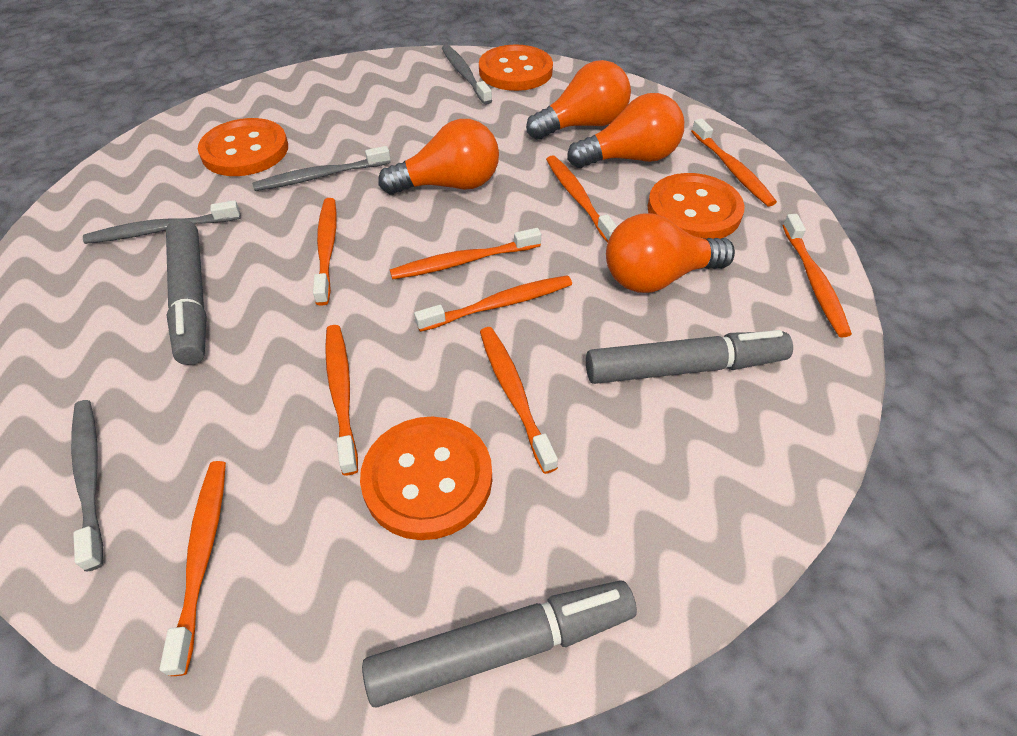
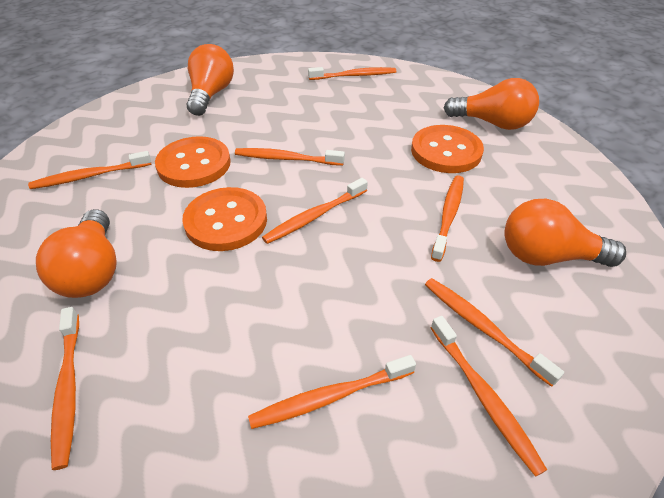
grey marker: 3 -> 0
grey toothbrush: 4 -> 0
orange button: 4 -> 3

